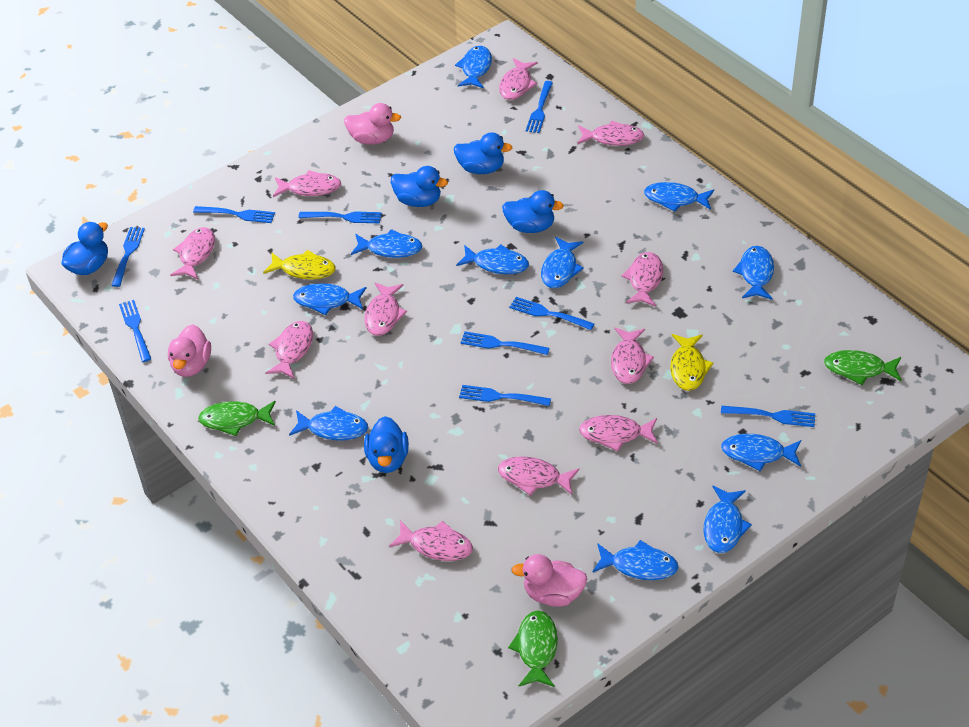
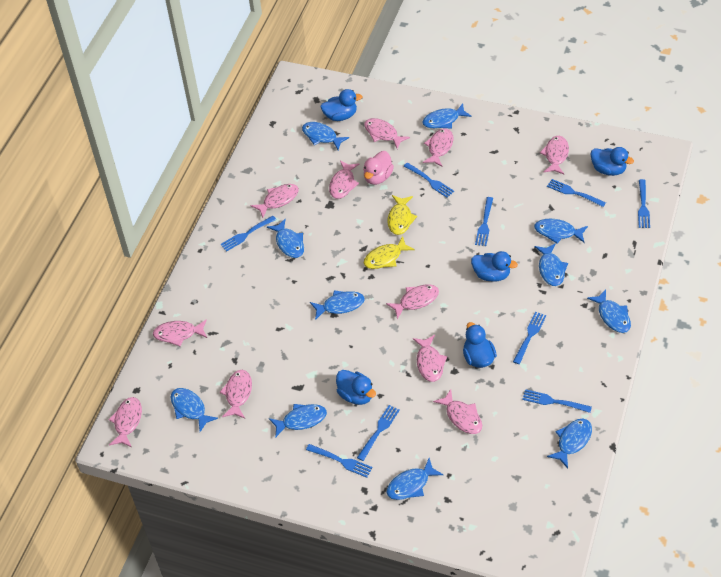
green fish: 3 -> 0
pink duck: 3 -> 1

